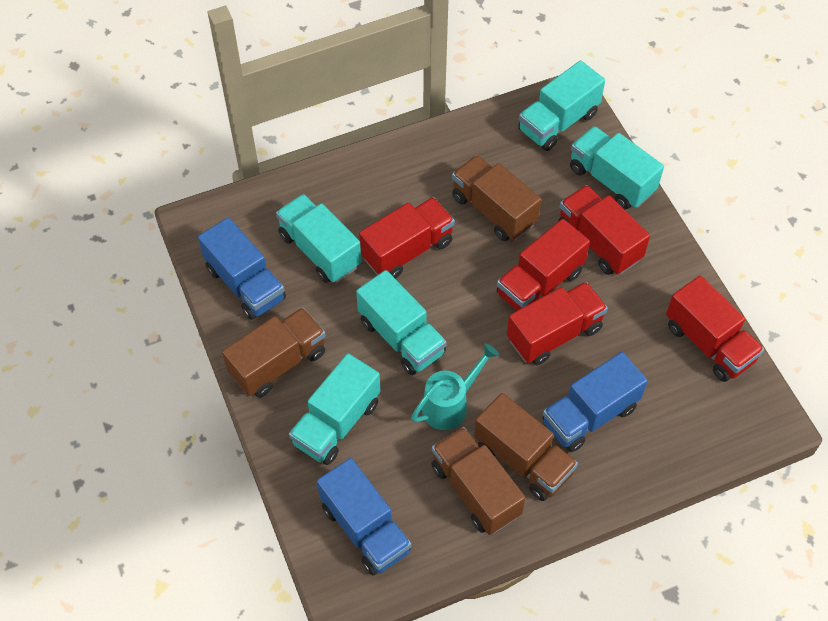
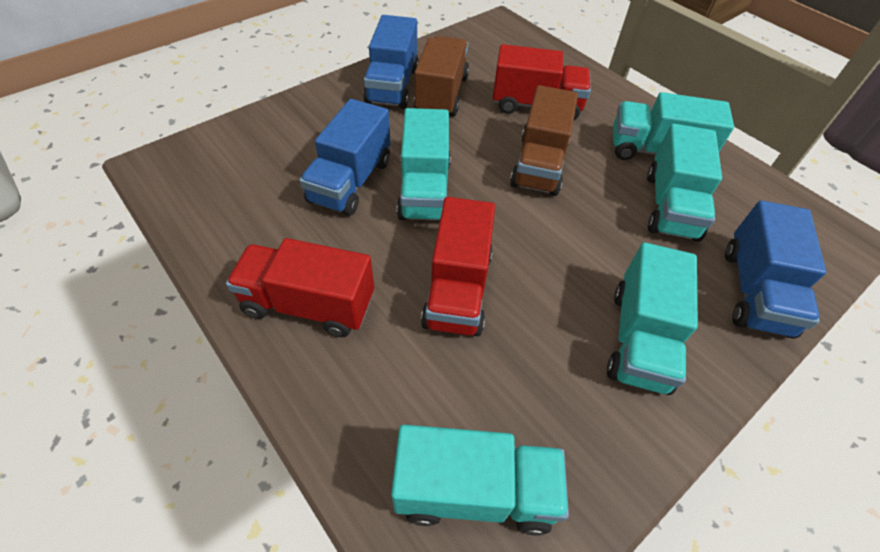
brown truck: 4 -> 2
red truck: 5 -> 3
turquoise watering can: 1 -> 0

